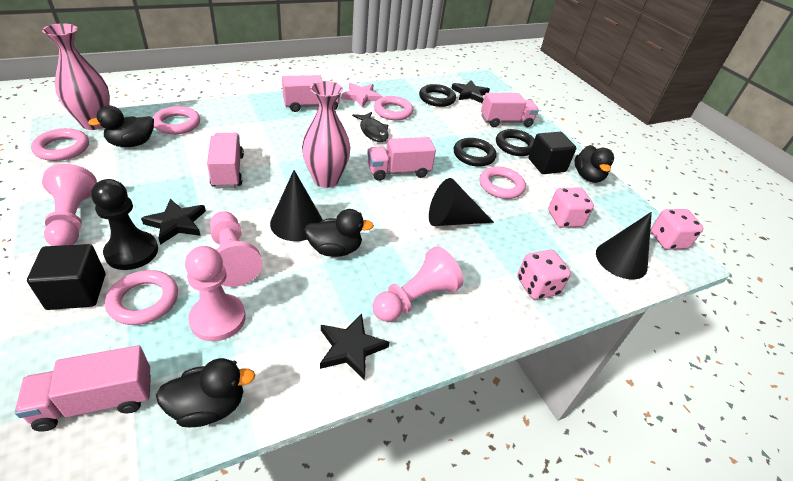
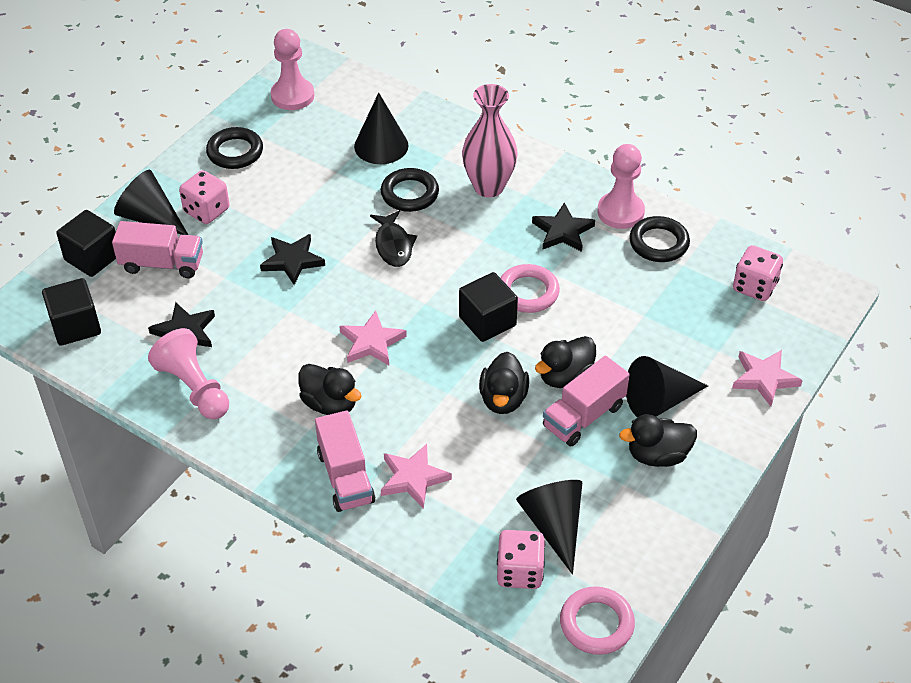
black cone: 3 -> 4
black cube: 2 -> 3
black pawn: 1 -> 0
pink pawn: 4 -> 3
pink ring: 5 -> 2
pink star: 1 -> 3
pink truck: 5 -> 3
pink vase: 2 -> 1

